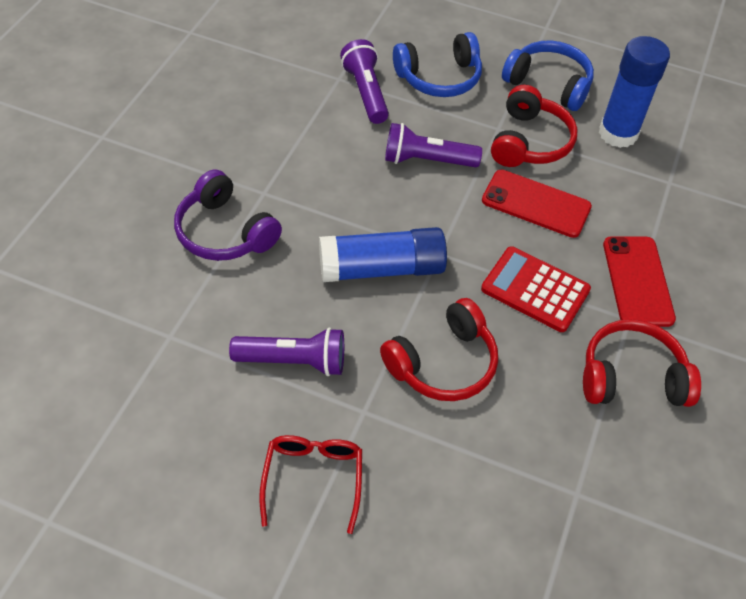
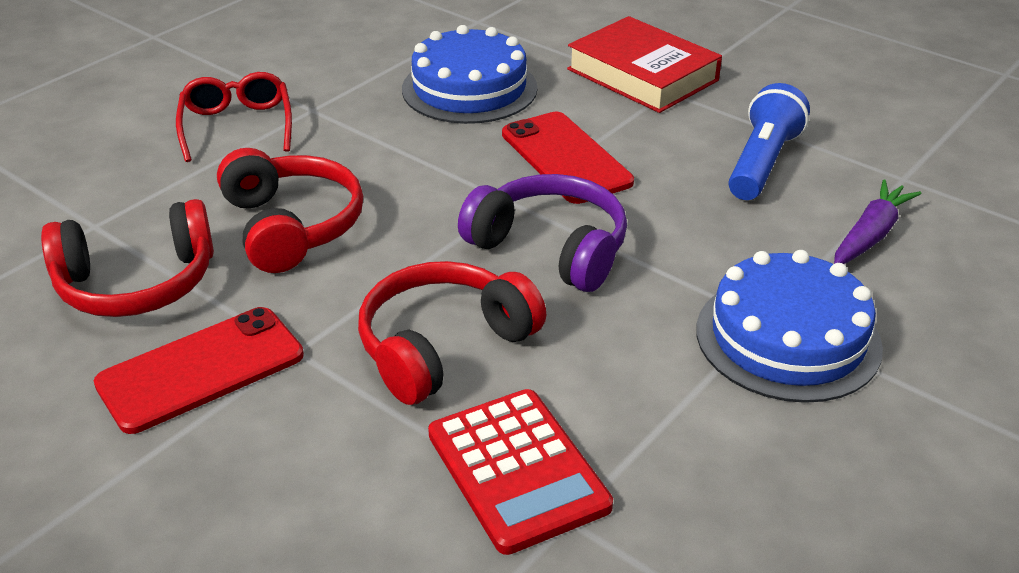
blue cake: 0 -> 2
blue flashlight: 0 -> 1
blue glue stick: 2 -> 0
blue headphones: 2 -> 0
purple carrot: 0 -> 1
purple flashlight: 3 -> 0
red book: 0 -> 1

